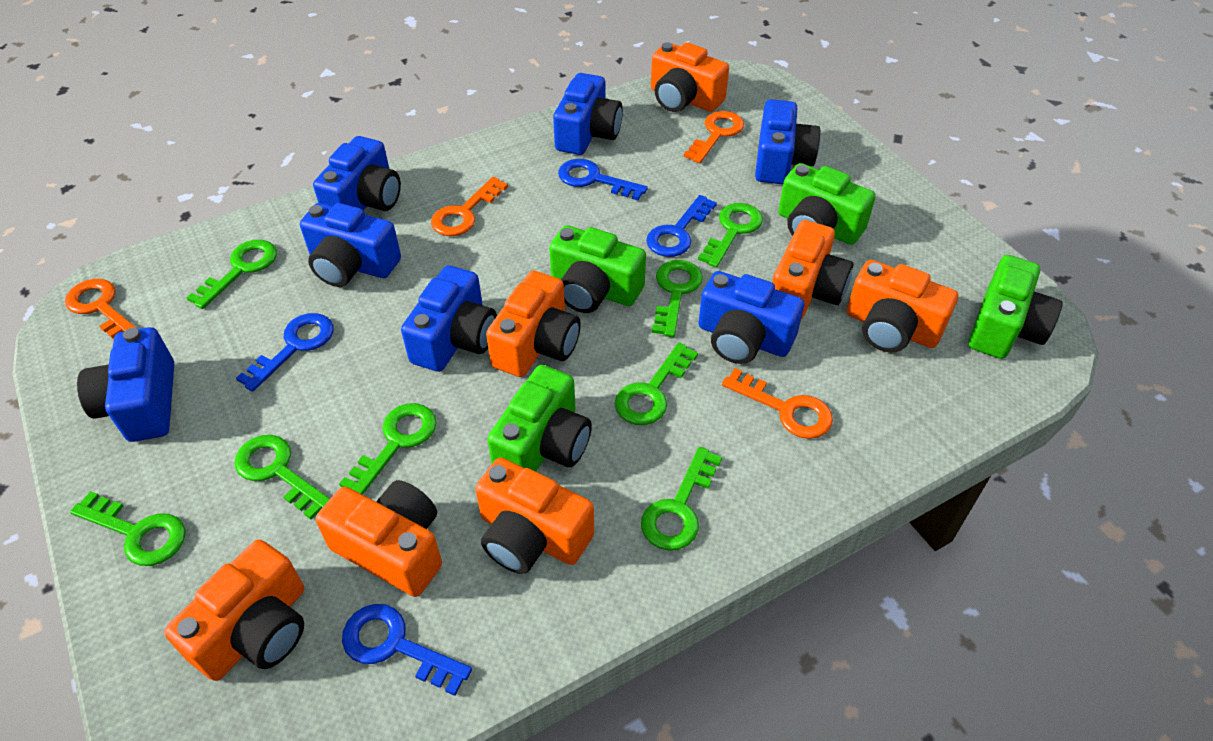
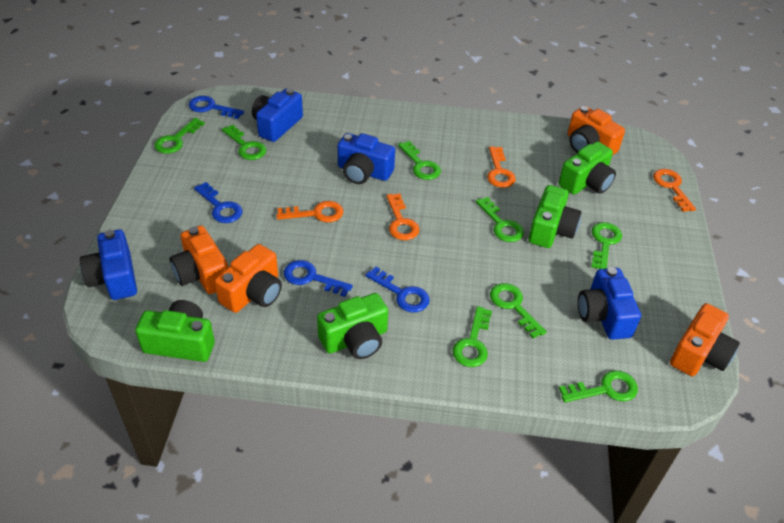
blue camera: 7 -> 4
orange camera: 7 -> 4

